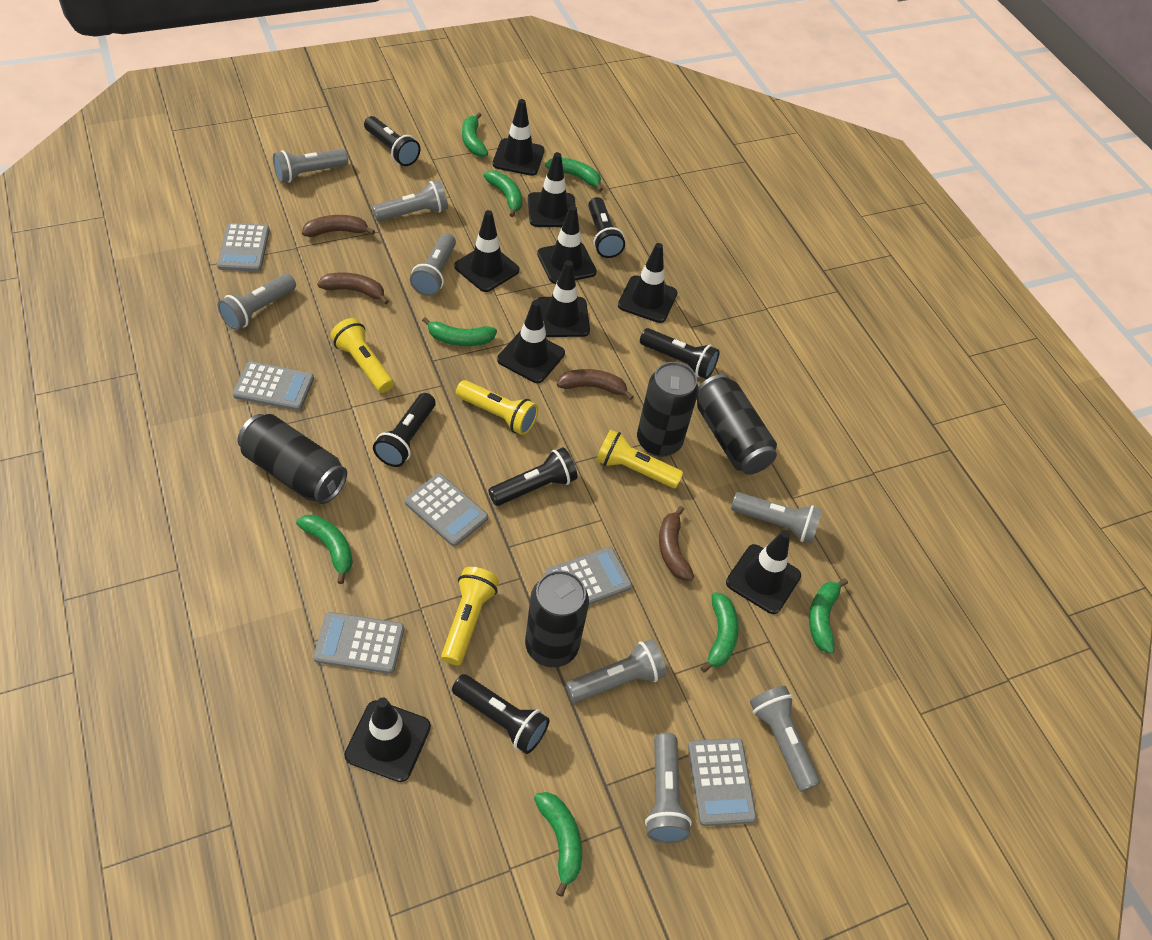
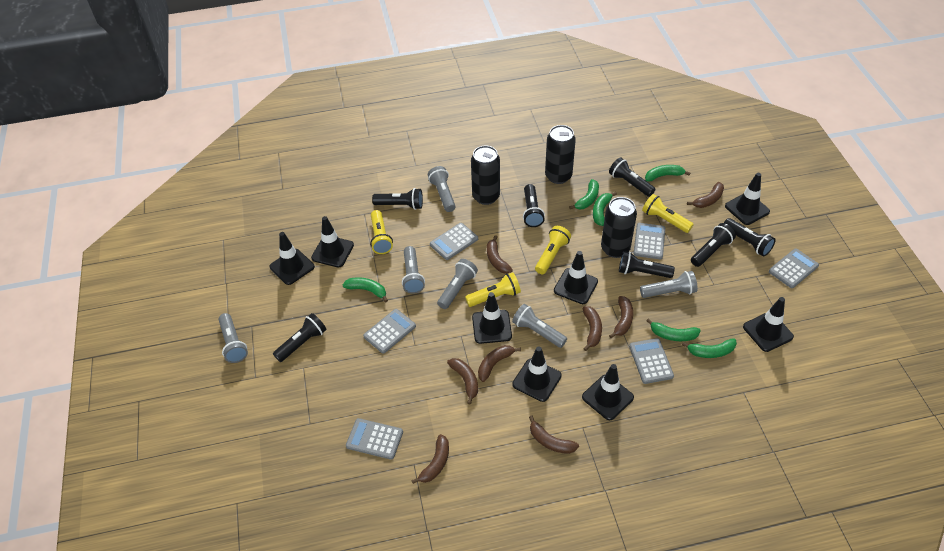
black can: 4 -> 3
black flashlight: 6 -> 7
black traffic cone: 9 -> 8
brown banana: 4 -> 8
green banana: 8 -> 6
grey flashlight: 8 -> 6

